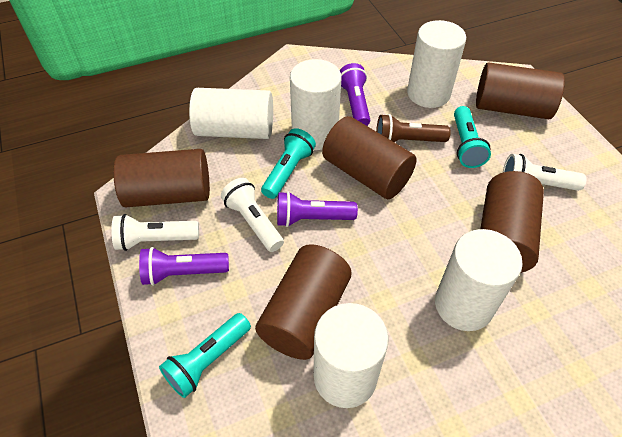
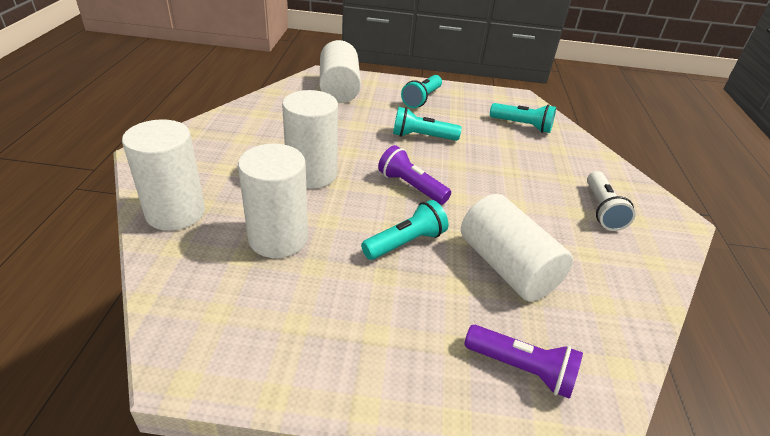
brown cylinder: 5 -> 0
brown flashlight: 1 -> 0
purple flashlight: 3 -> 2
turquoise flashlight: 3 -> 4
white flashlight: 3 -> 1

